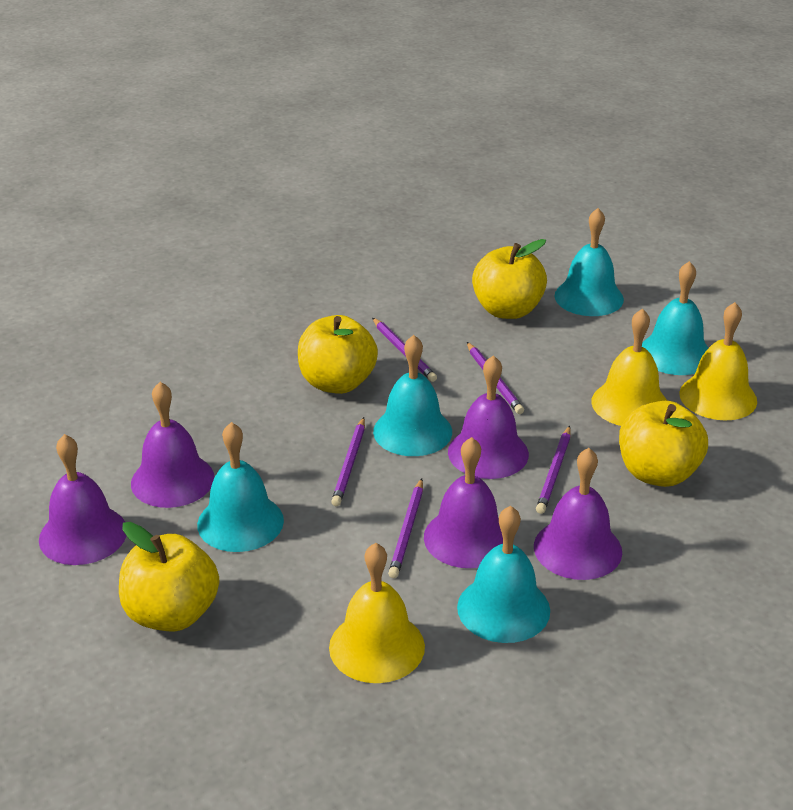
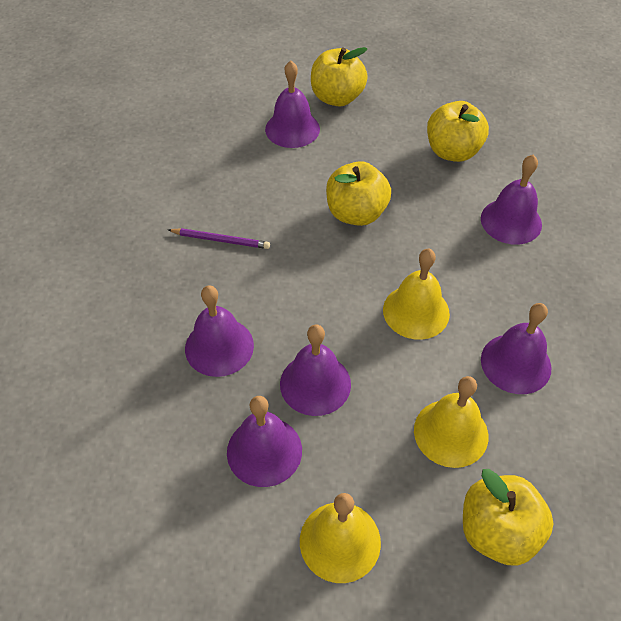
purple bell: 5 -> 6
purple pencil: 5 -> 1
turquoise bell: 5 -> 0

